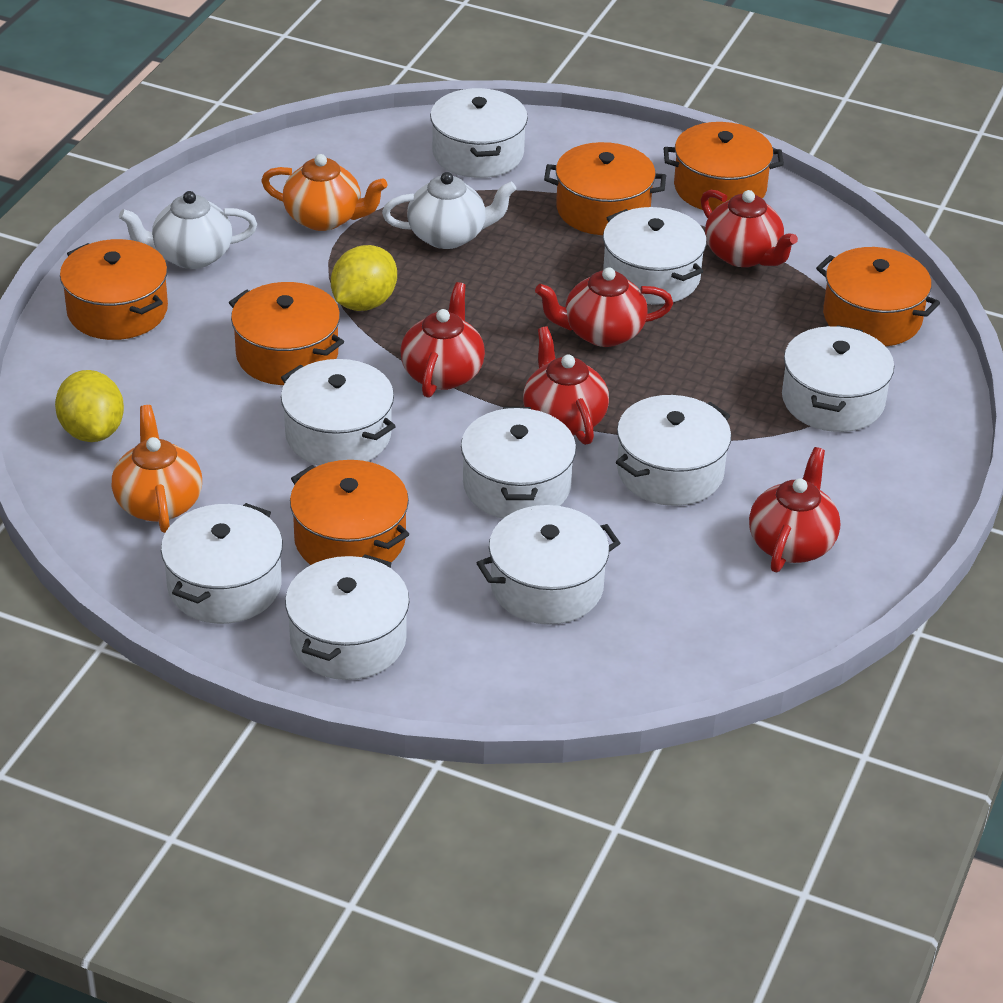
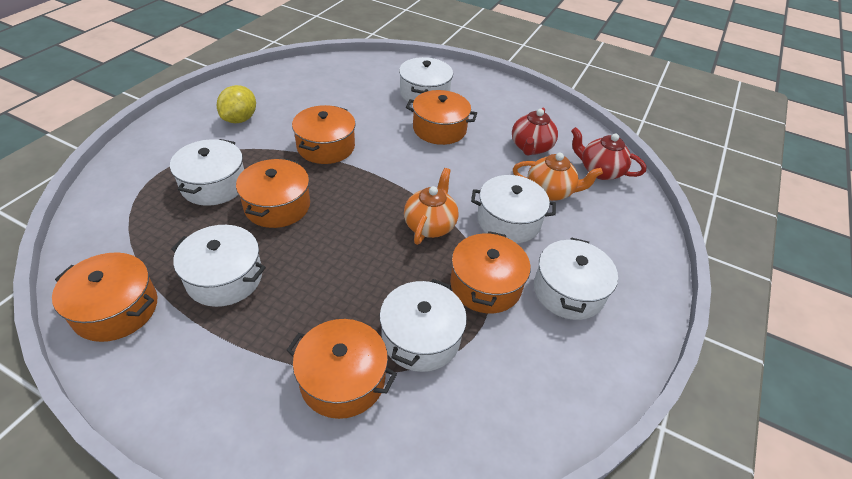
red teapot: 5 -> 2
white pot: 9 -> 6
white teapot: 2 -> 0
yellow lemon: 2 -> 1

